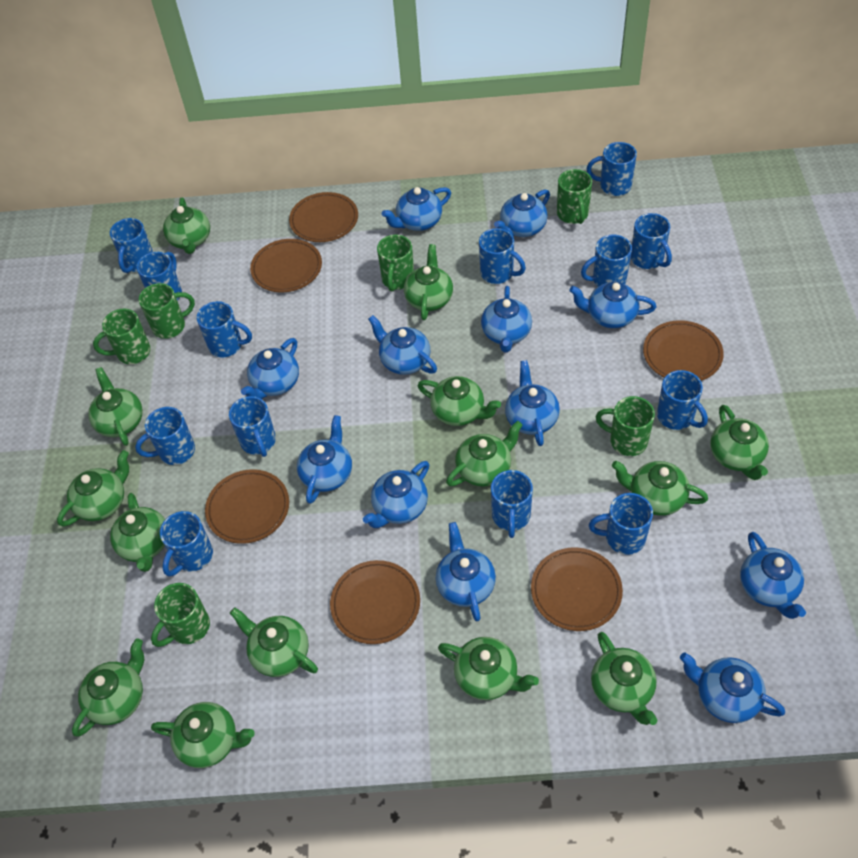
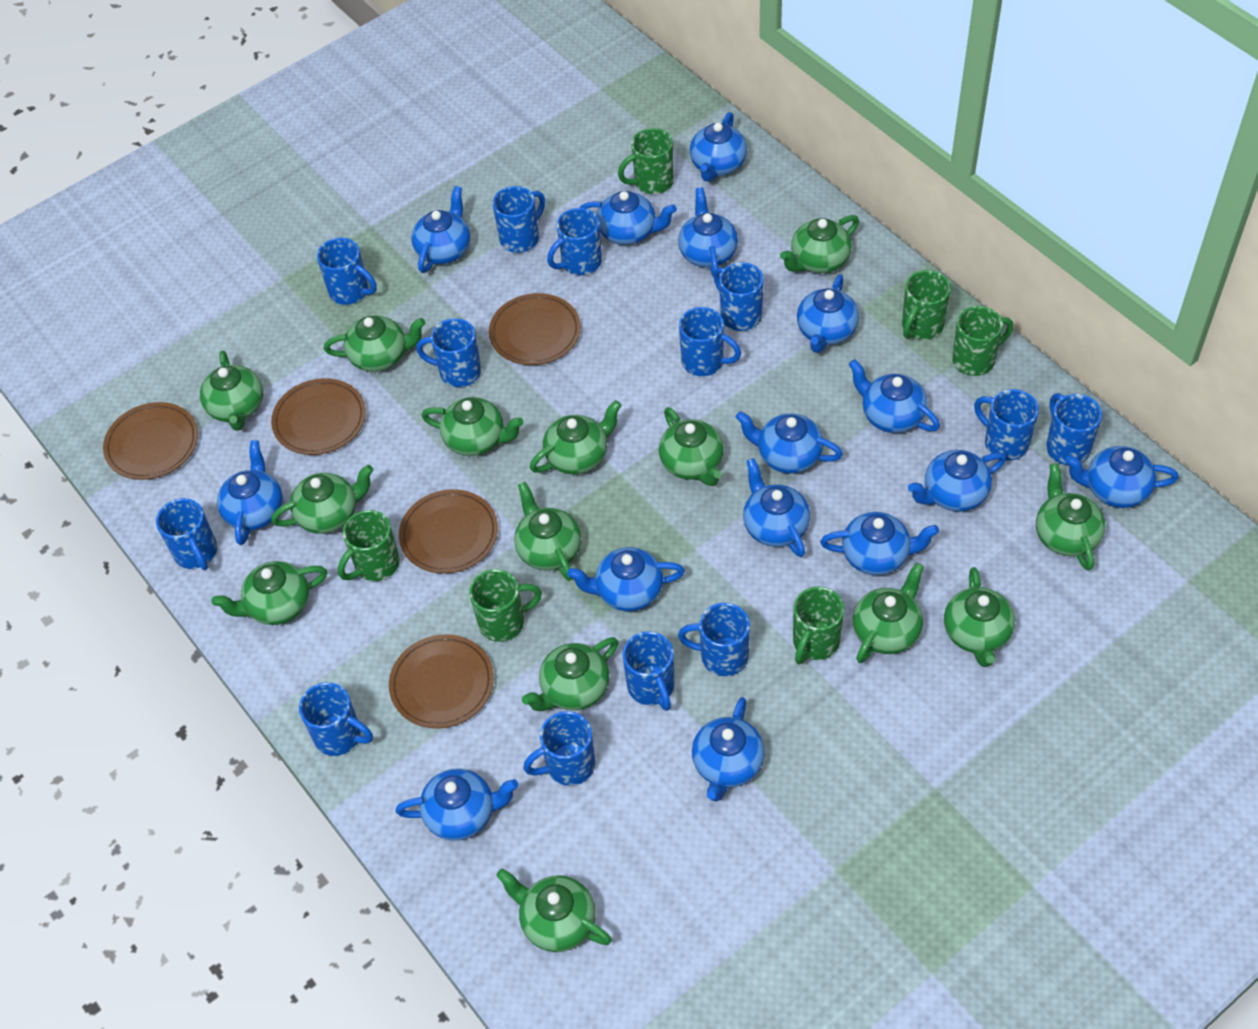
blue teapot: 12 -> 15
brown plate: 6 -> 5

